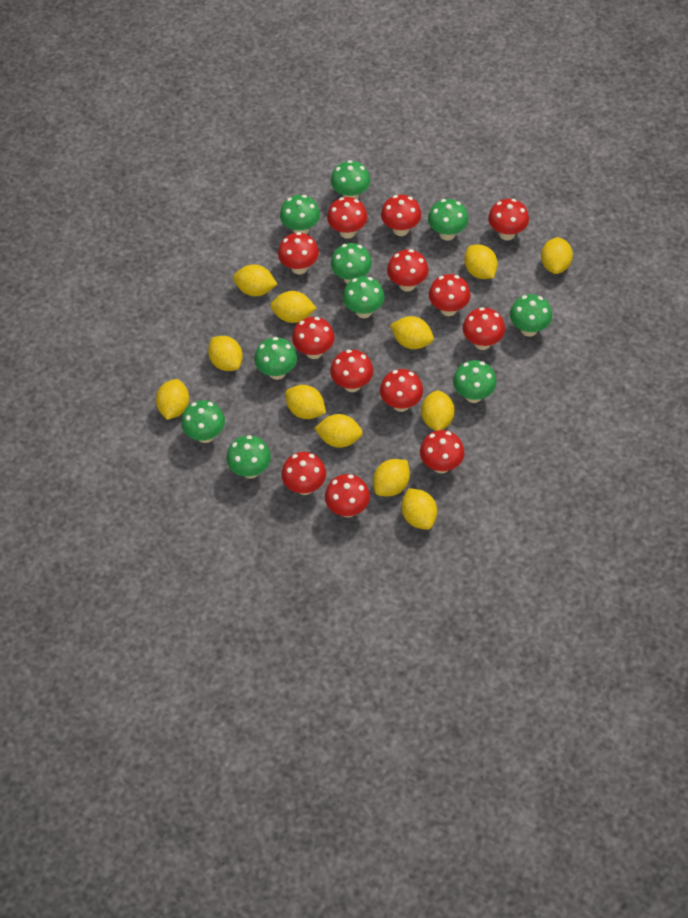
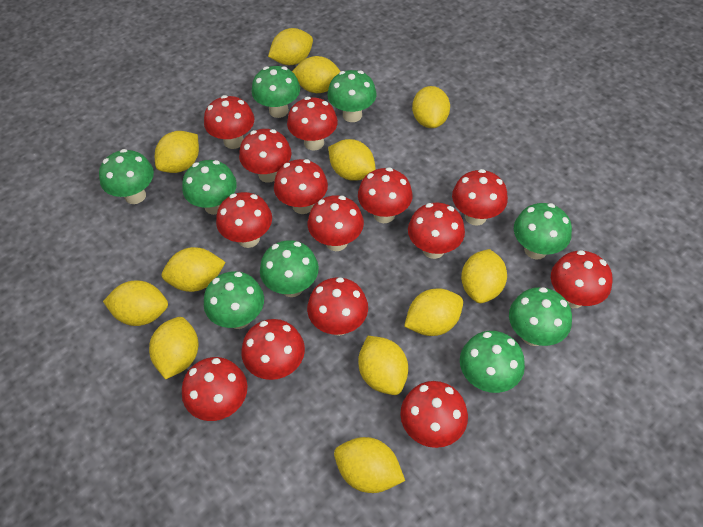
green mushroom: 10 -> 9
red mushroom: 13 -> 14

